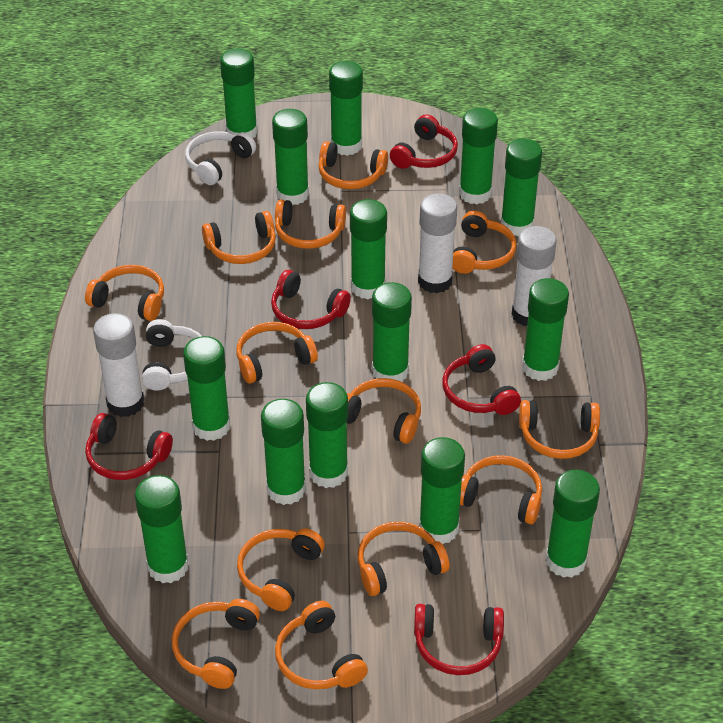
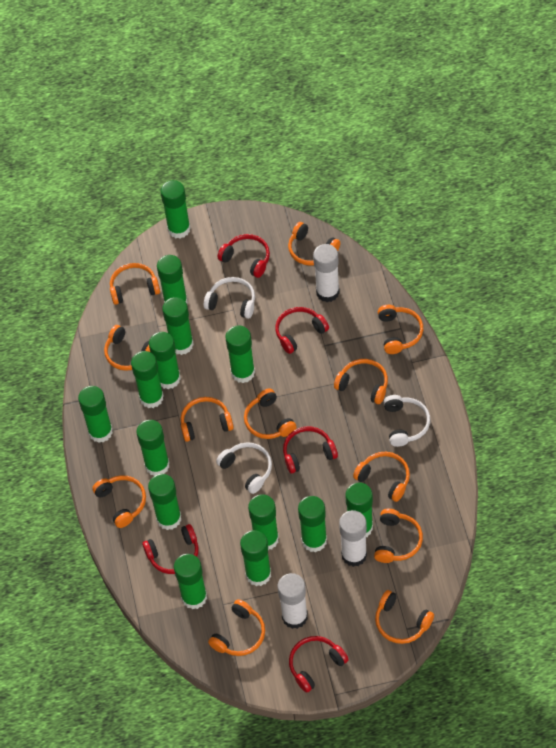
orange headphones: 13 -> 12
white headphones: 2 -> 3

